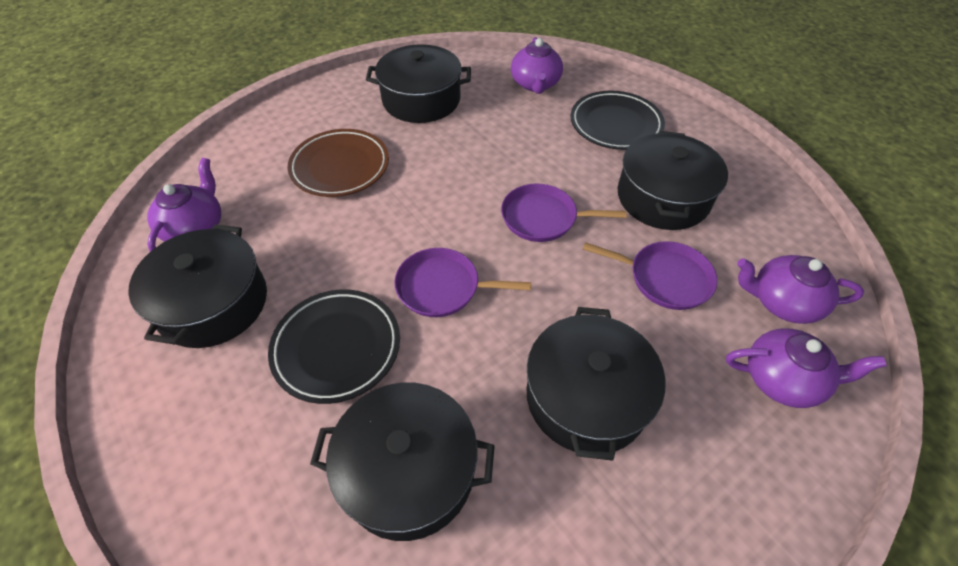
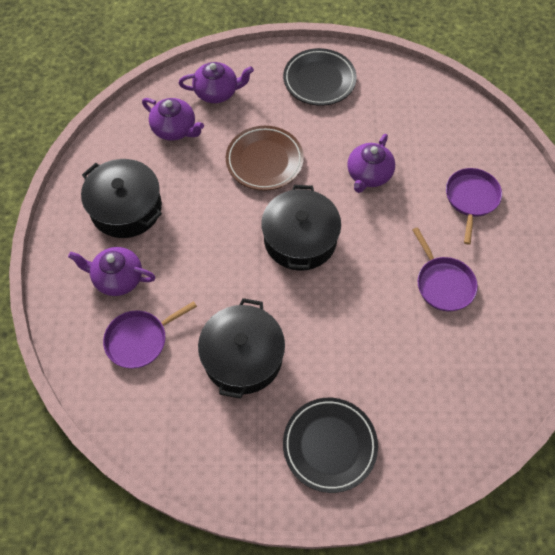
black pot: 5 -> 3

